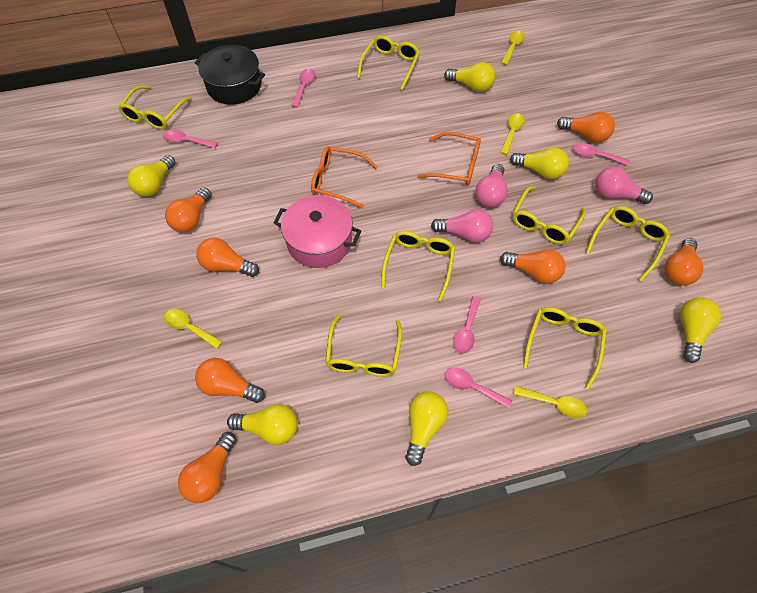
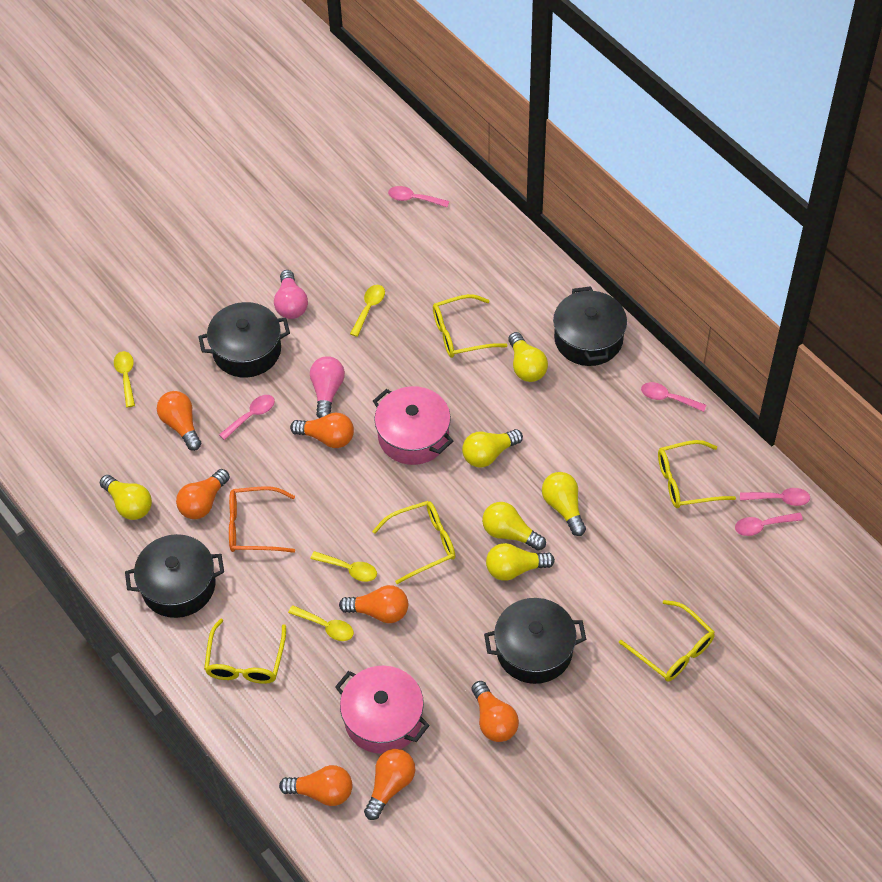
black pot: 1 -> 4
orange glasses: 2 -> 1
pink light bulb: 3 -> 2
pink pot: 1 -> 2
yellow glasses: 7 -> 5

